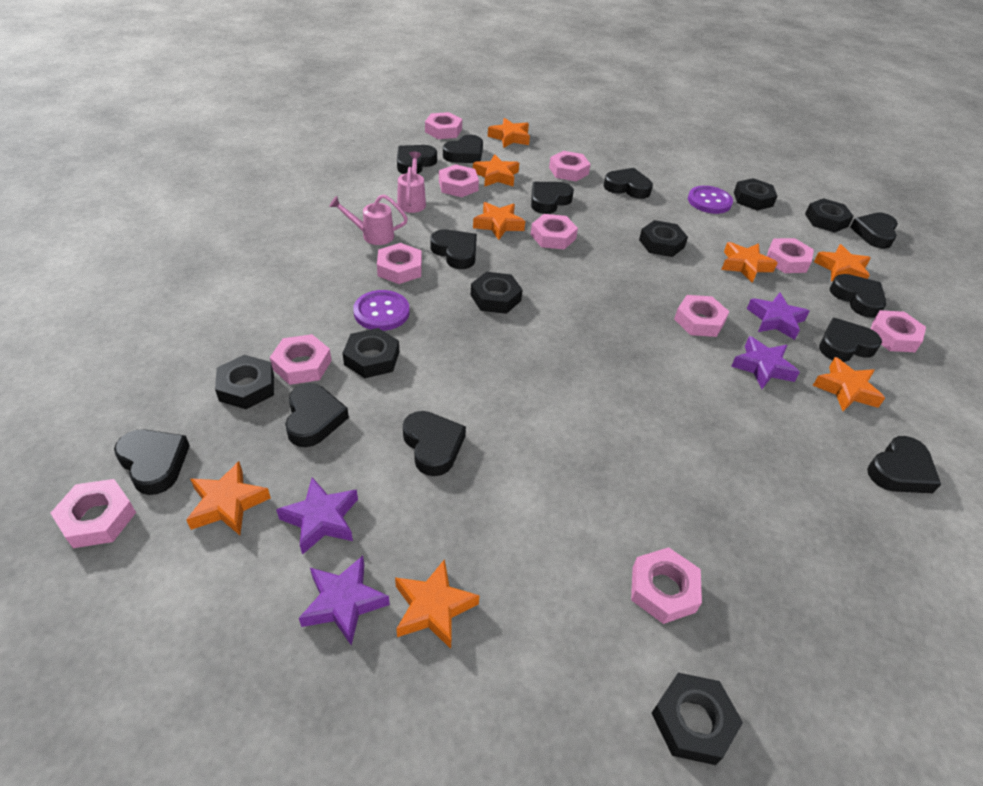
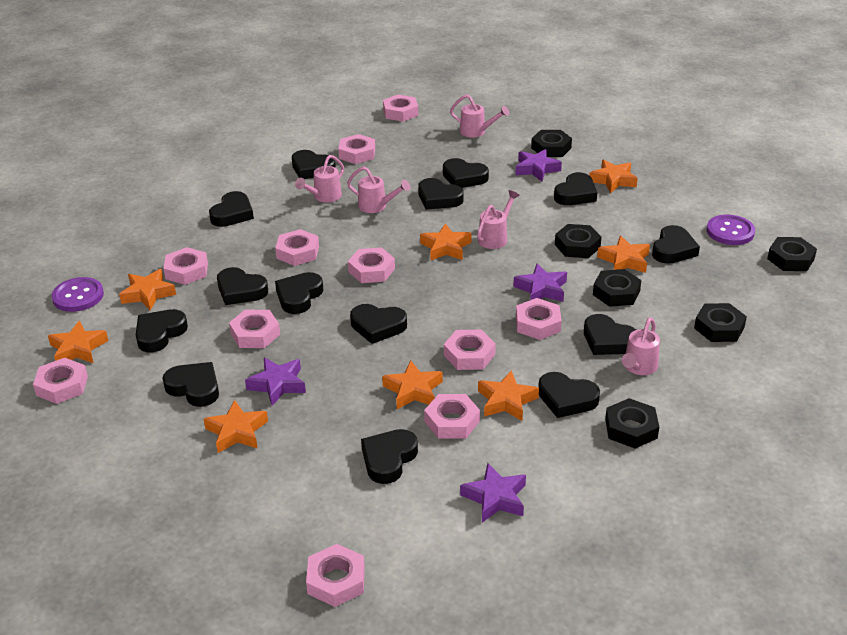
black heart: 12 -> 14
black nut: 7 -> 6
pink watering can: 2 -> 5

